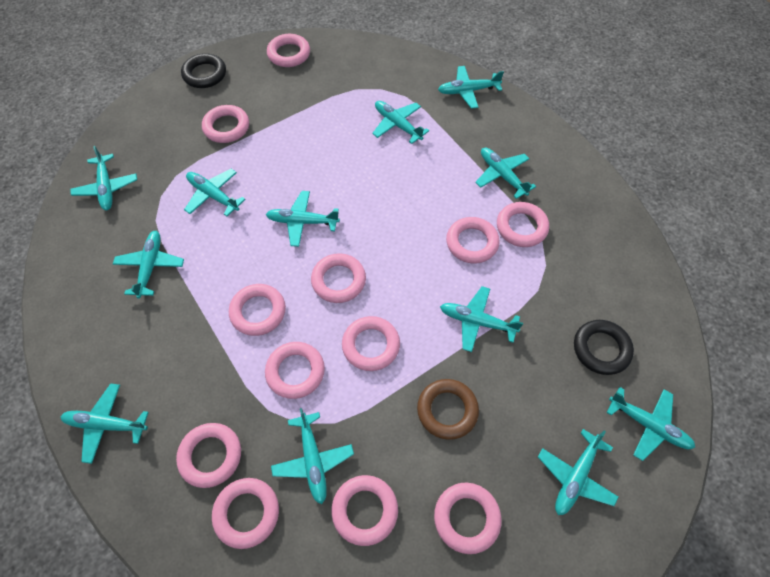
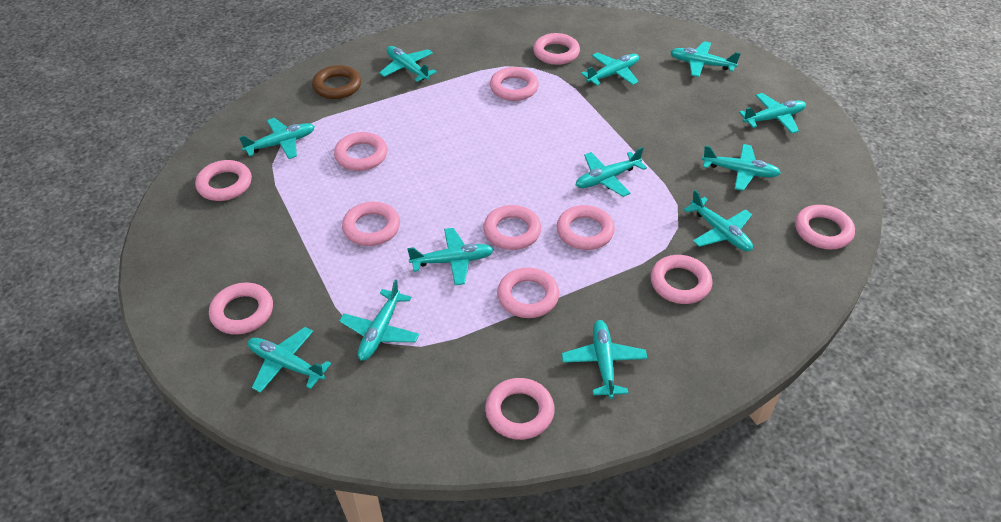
black ring: 2 -> 0

